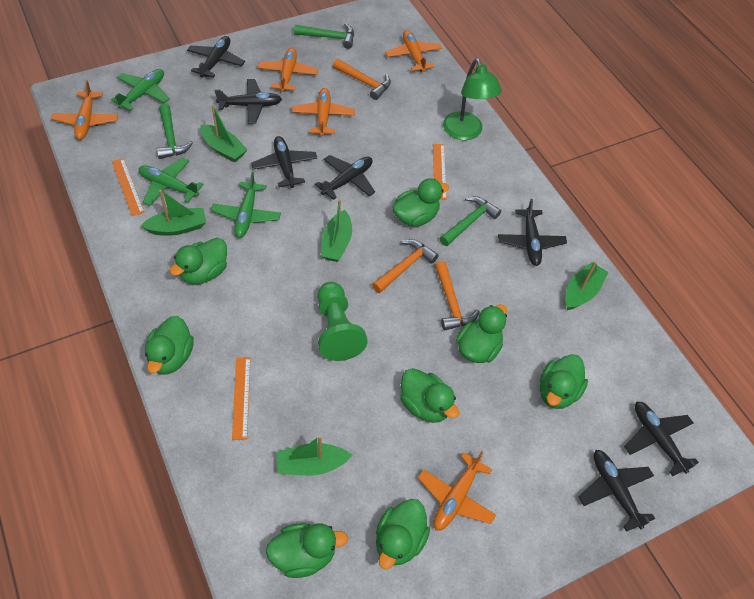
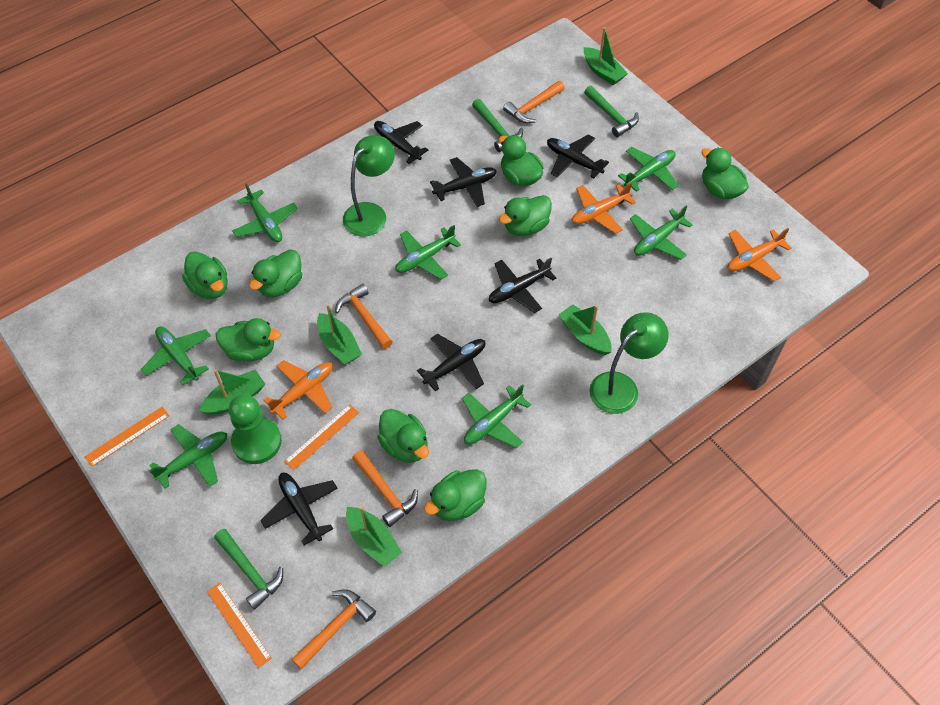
black plane: 7 -> 6
green lamp: 1 -> 2
green plane: 3 -> 7
orange hammer: 3 -> 4
orange plane: 5 -> 3

